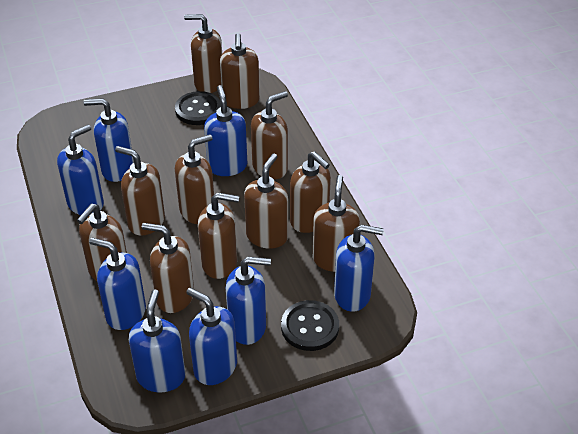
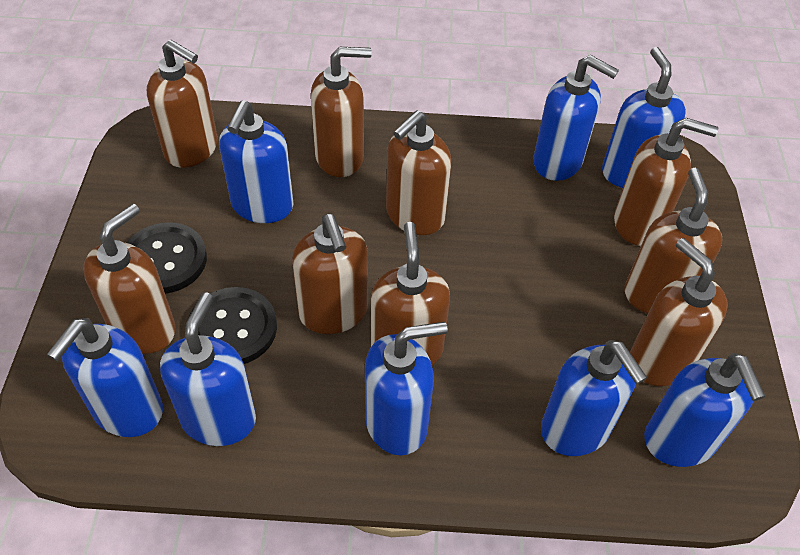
brown soap dispenser: 11 -> 9

